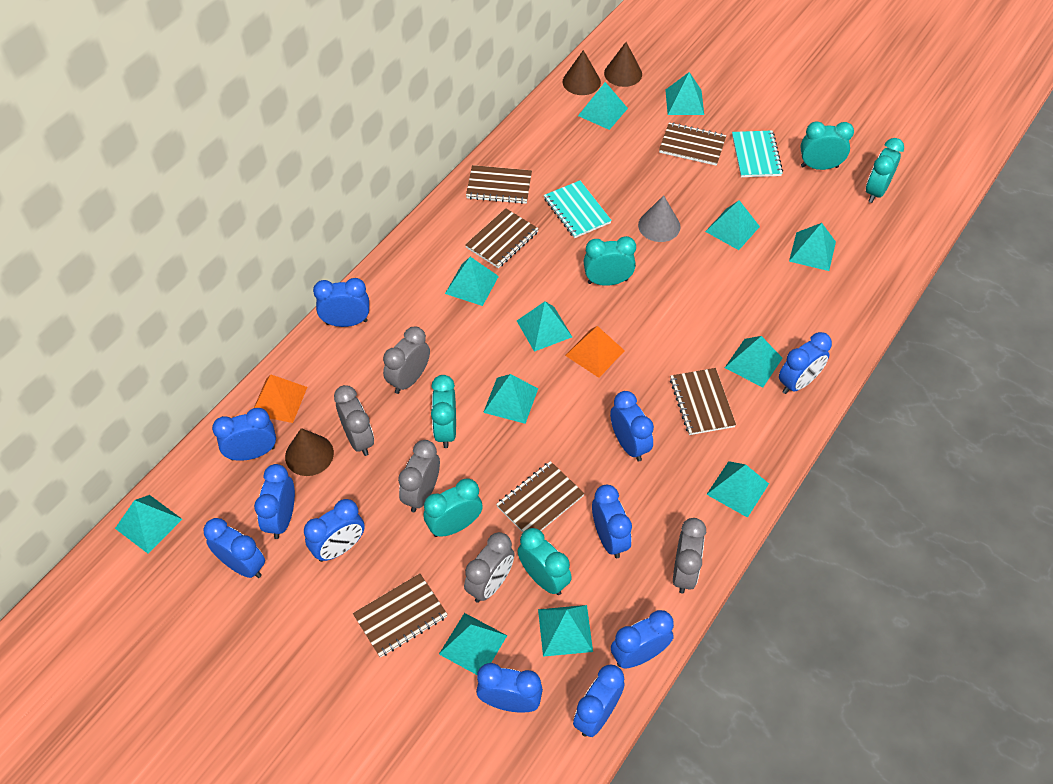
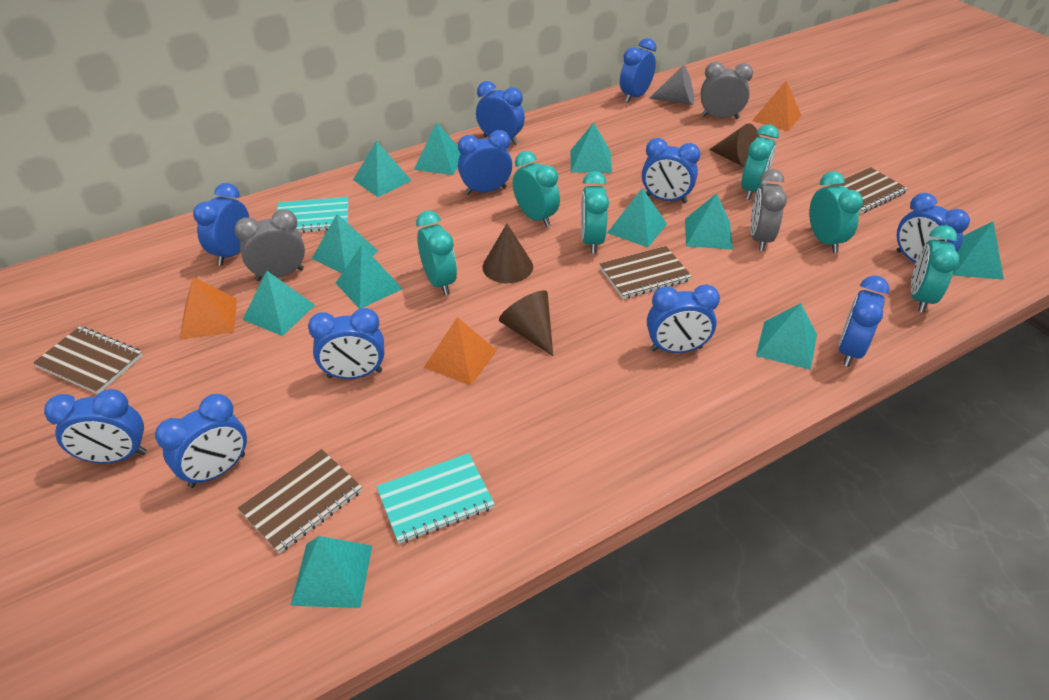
brown notebook: 6 -> 4
grey clock: 5 -> 3
orange pyramid: 2 -> 3
turquoise pyramid: 12 -> 11

